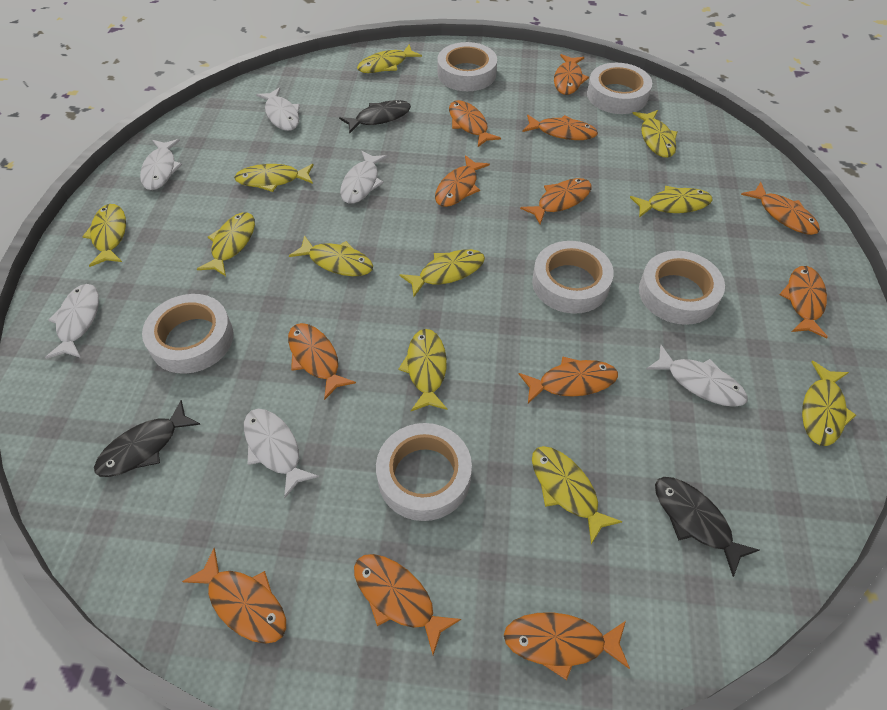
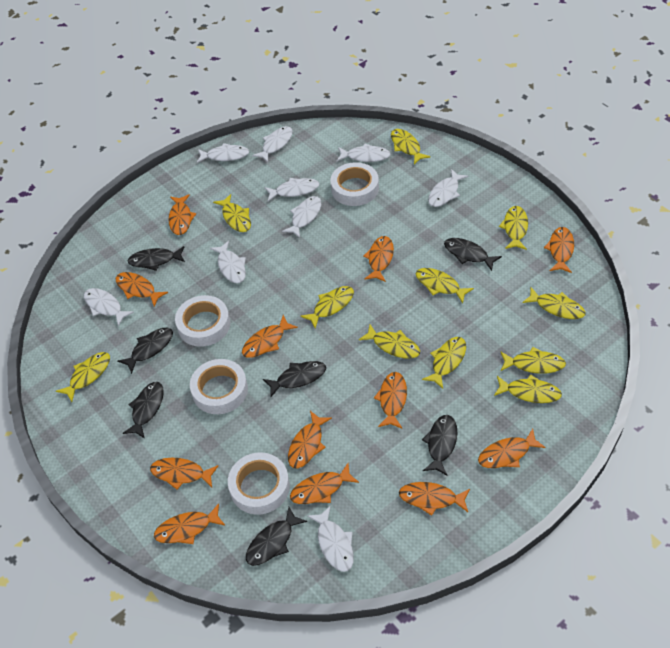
black fish: 3 -> 7
white fish: 6 -> 9
white tape: 6 -> 4

